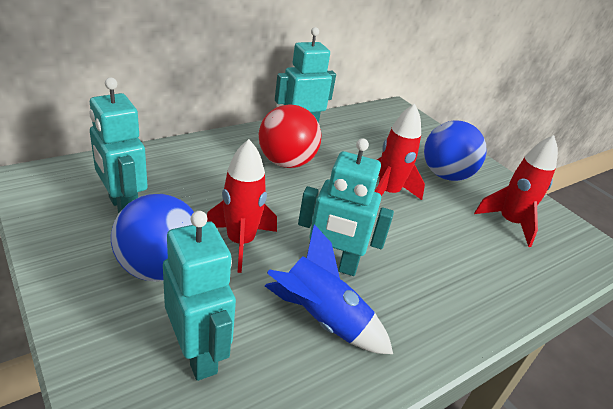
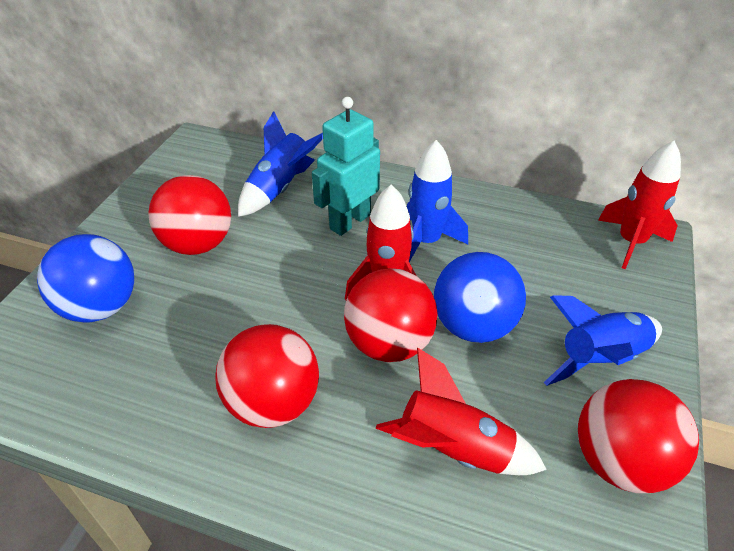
blue rocket: 1 -> 3
red ball: 1 -> 4
turquoise robot: 4 -> 1

